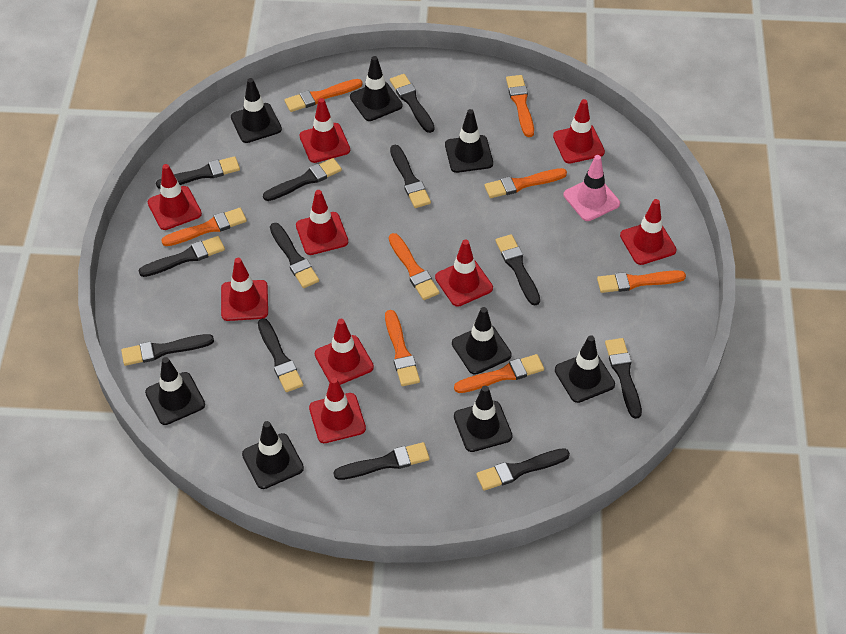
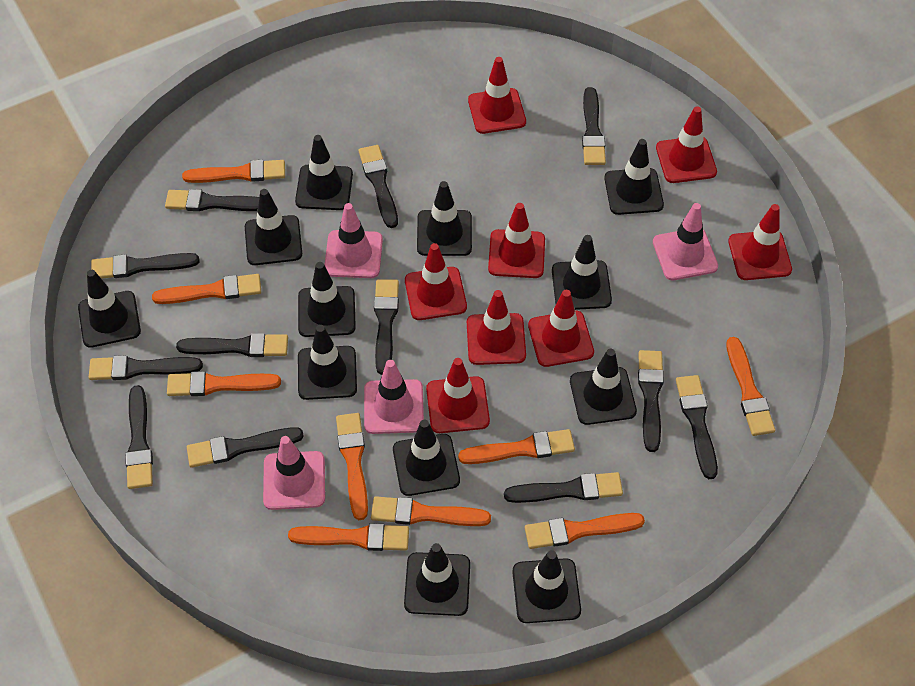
black traffic cone: 8 -> 12
orange brush: 8 -> 9
pink traffic cone: 1 -> 4
red traffic cone: 9 -> 8

